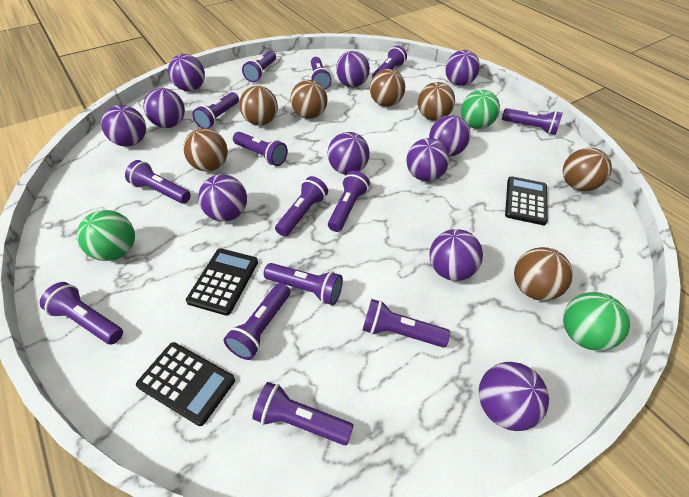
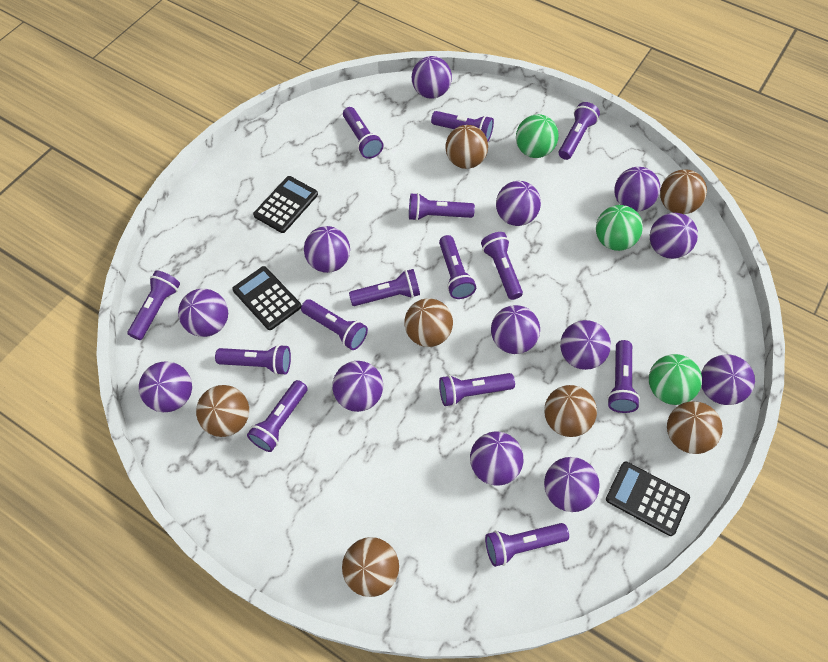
purple ball: 11 -> 13

